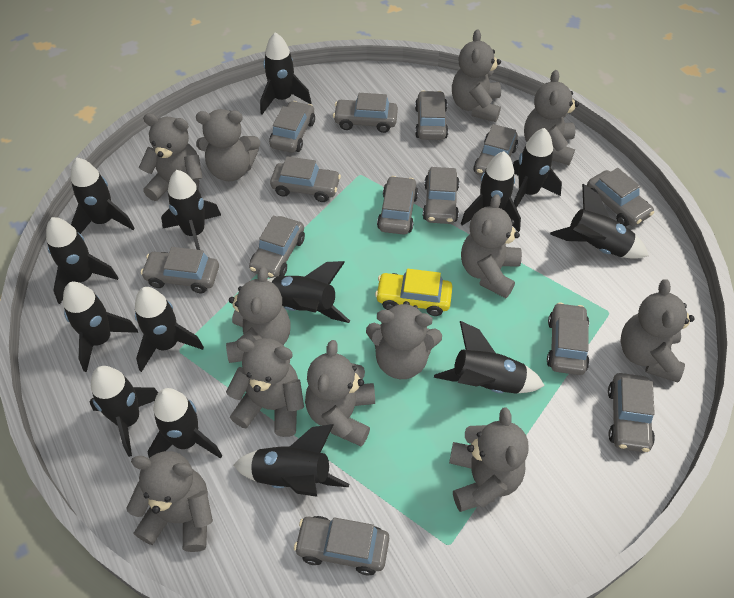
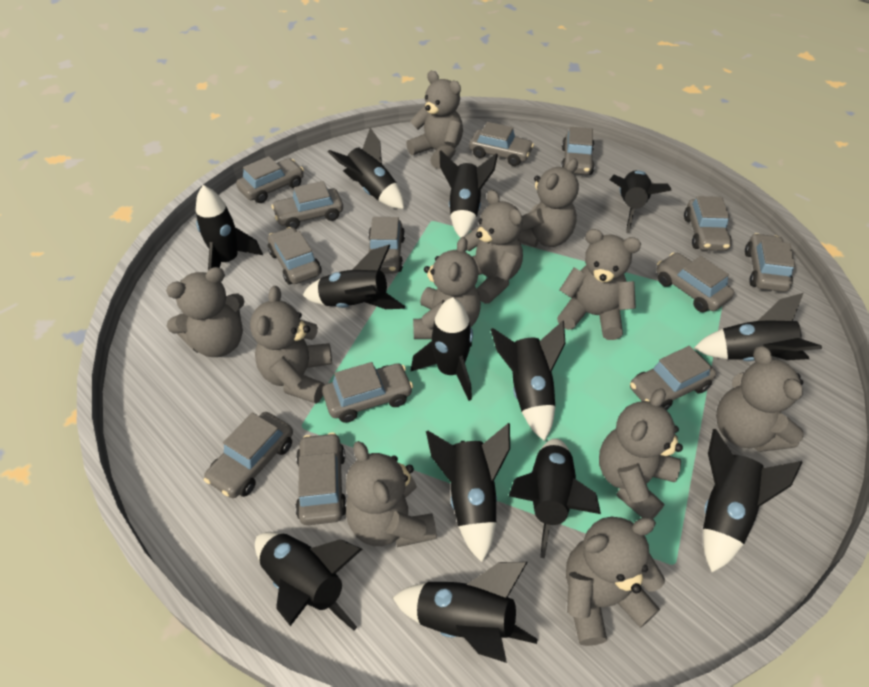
black rocket: 14 -> 13
grey teddy bear: 12 -> 11
yellow car: 1 -> 0

